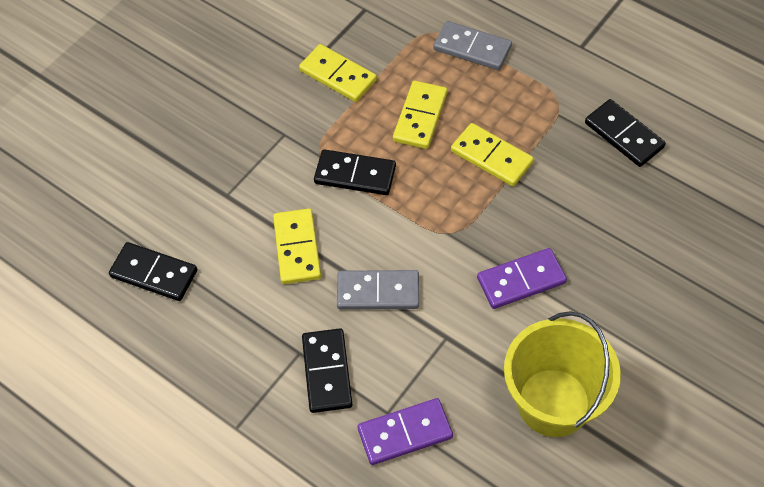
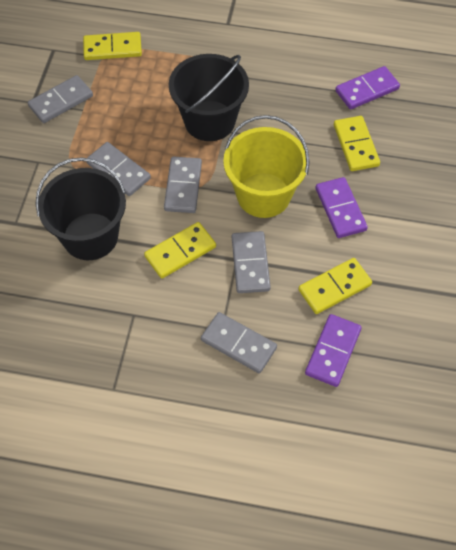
black bucket: 0 -> 2
black domino: 4 -> 0
grey domino: 2 -> 5
purple domino: 2 -> 3

